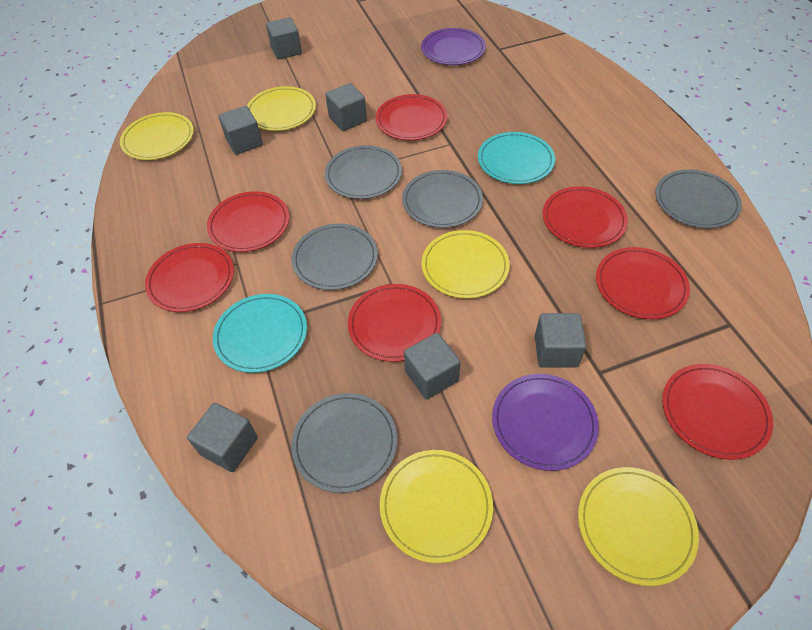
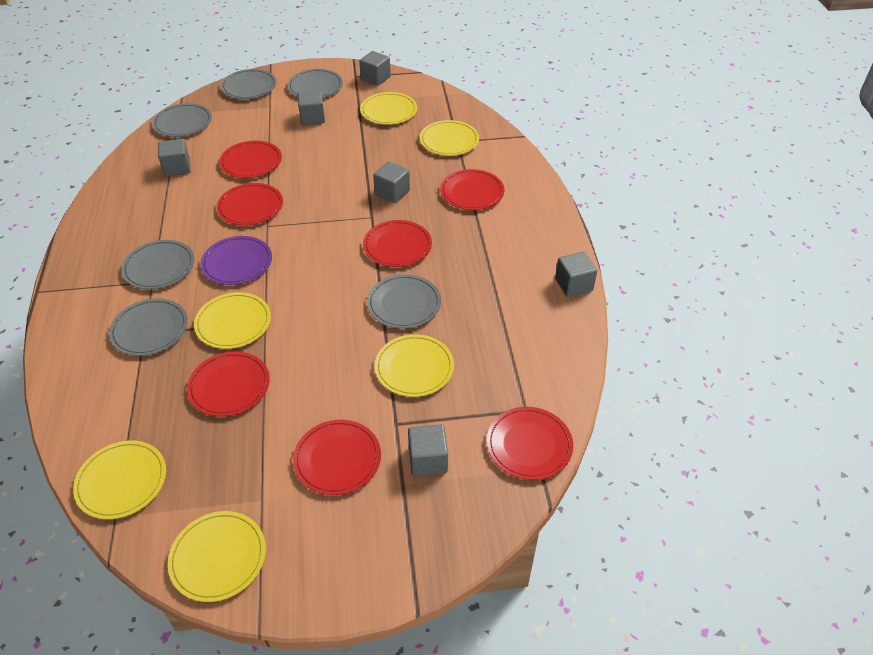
grey plate: 5 -> 6
purple plate: 2 -> 1
turquoise plate: 2 -> 0
yellow plate: 5 -> 6

